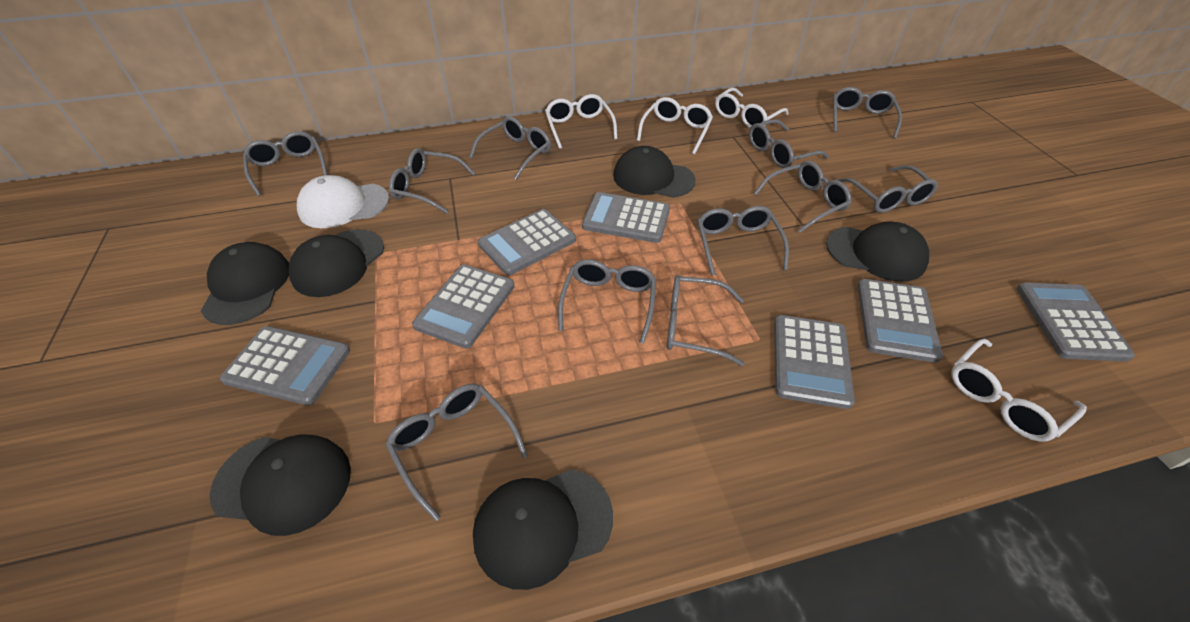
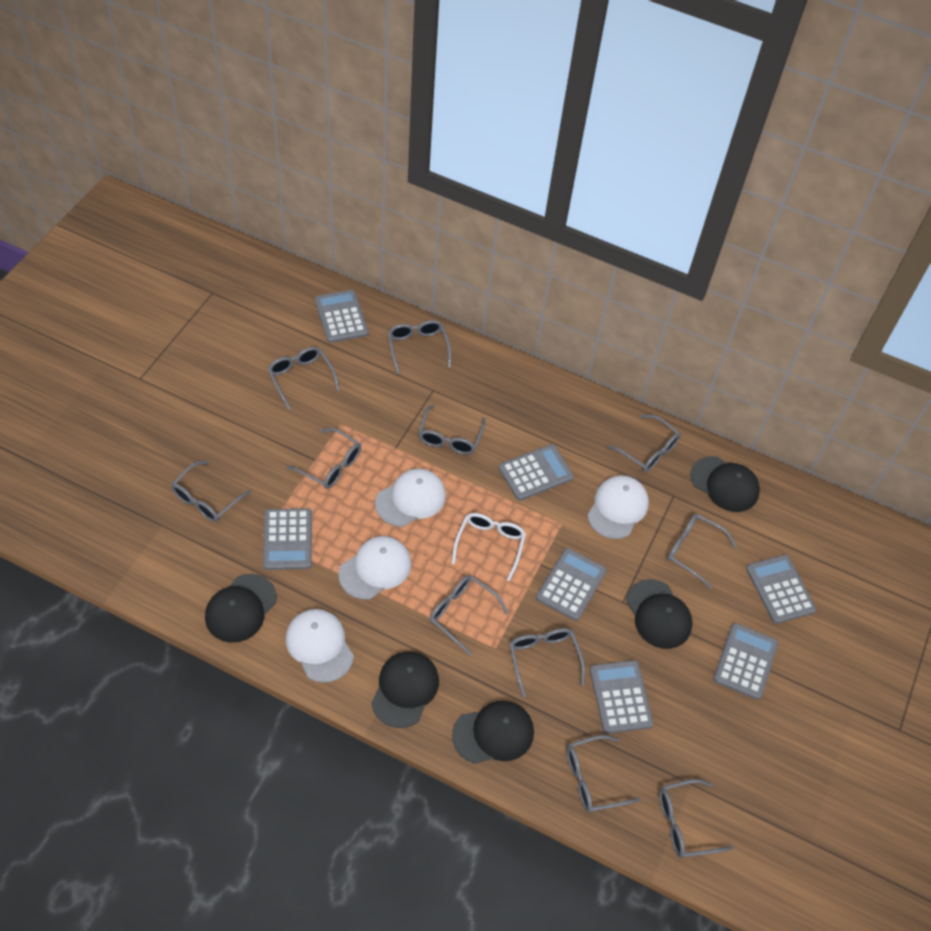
black cap: 6 -> 5
white cap: 1 -> 4
white glasses: 4 -> 1

